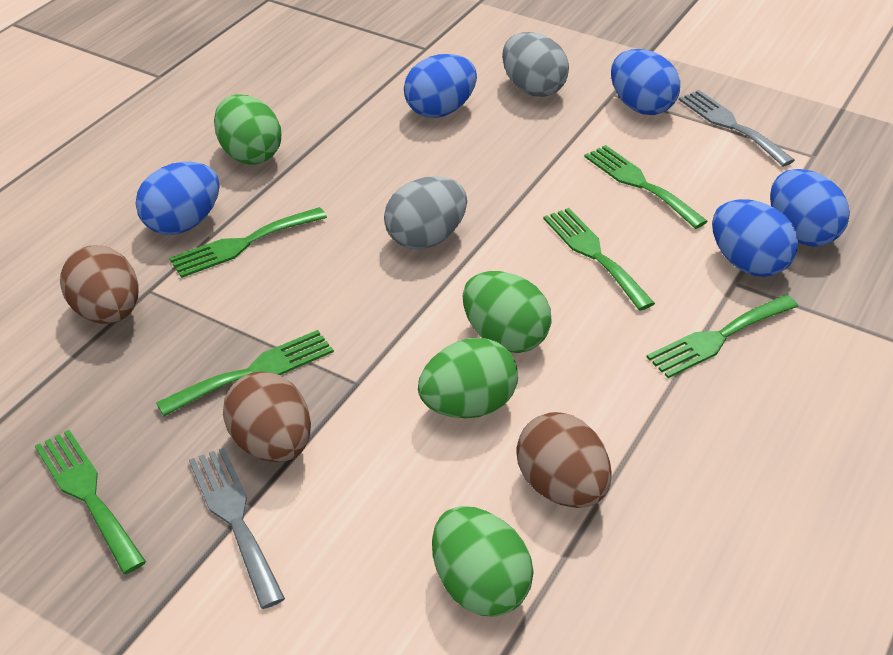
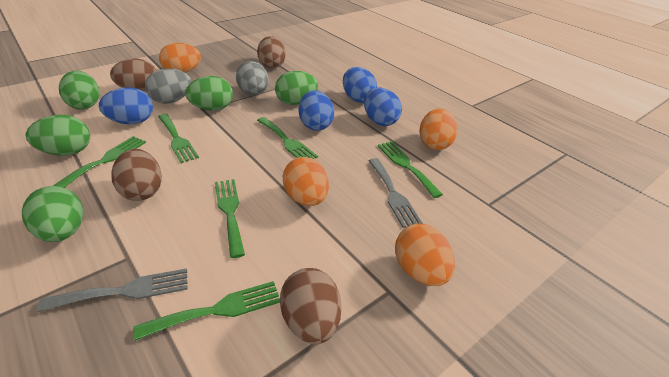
blue egg: 5 -> 4
brown egg: 3 -> 4
green egg: 4 -> 5
orange egg: 0 -> 4

